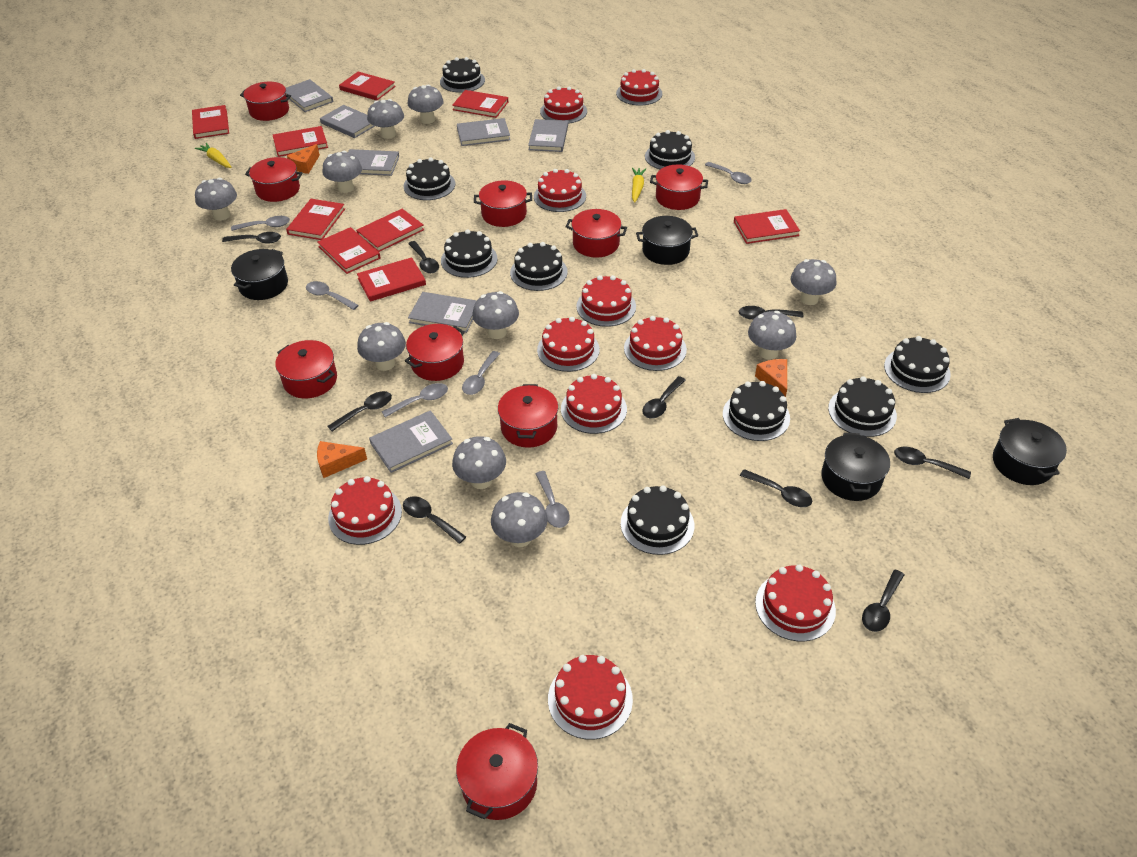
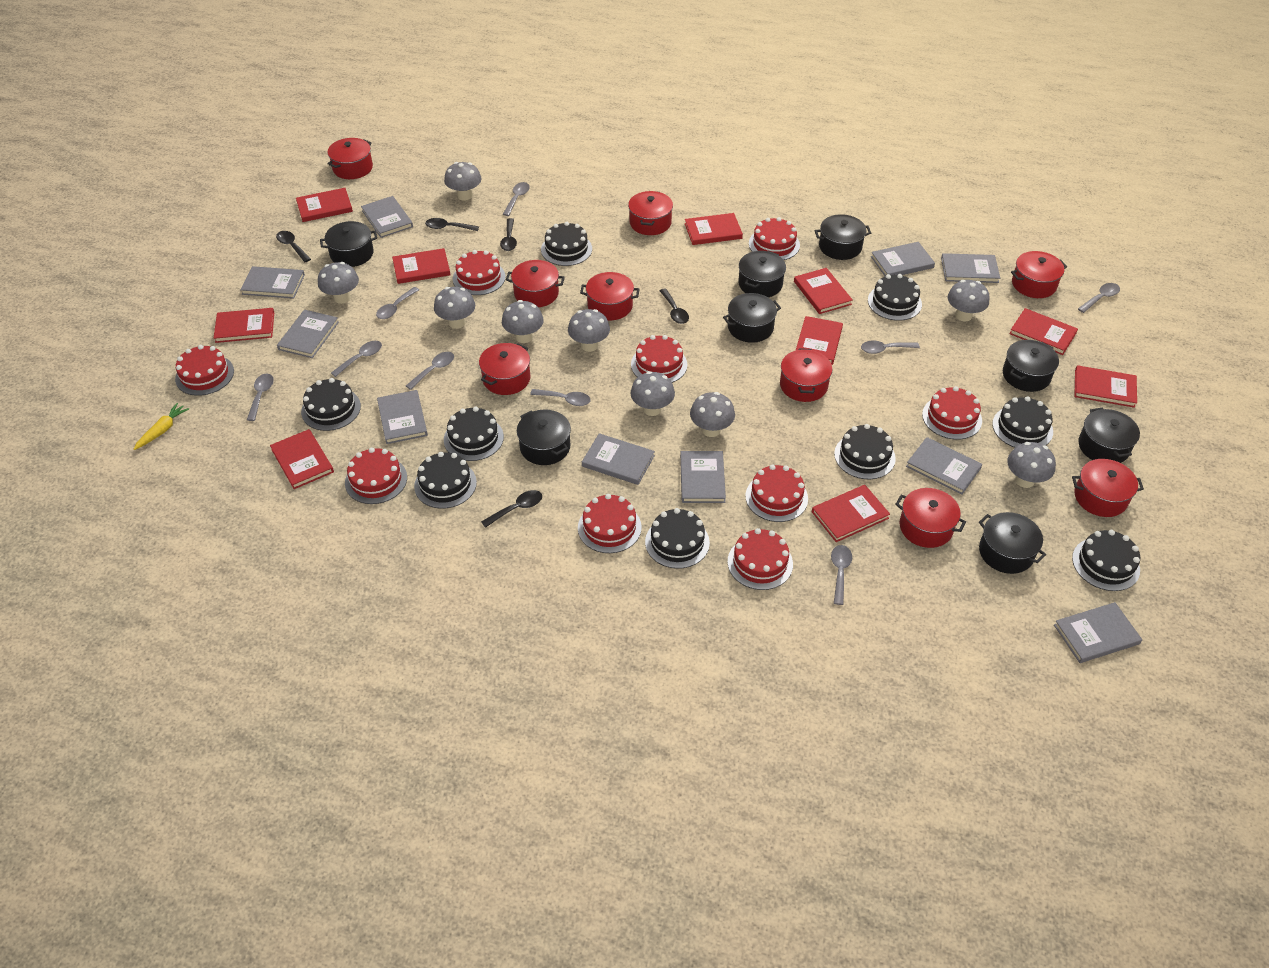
black pot: 4 -> 8
black spoon: 9 -> 5
grey book: 7 -> 10
grey mushroom: 10 -> 9
grey spoon: 6 -> 9
orange cheese: 3 -> 0
red book: 9 -> 10
red cake: 10 -> 9
yellow carrot: 2 -> 1

